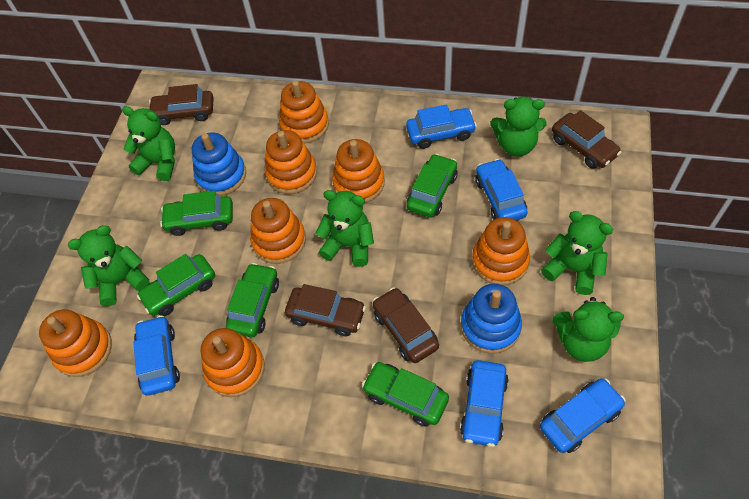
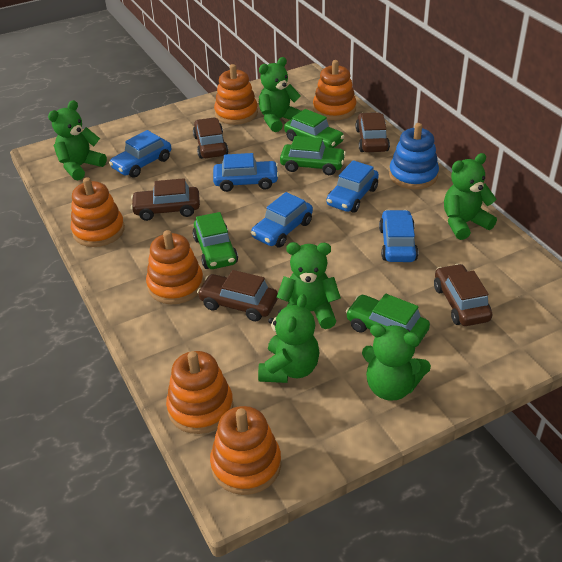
blue stacking toy: 2 -> 1
brown car: 4 -> 5
green car: 5 -> 4
orange stacking toy: 7 -> 6

